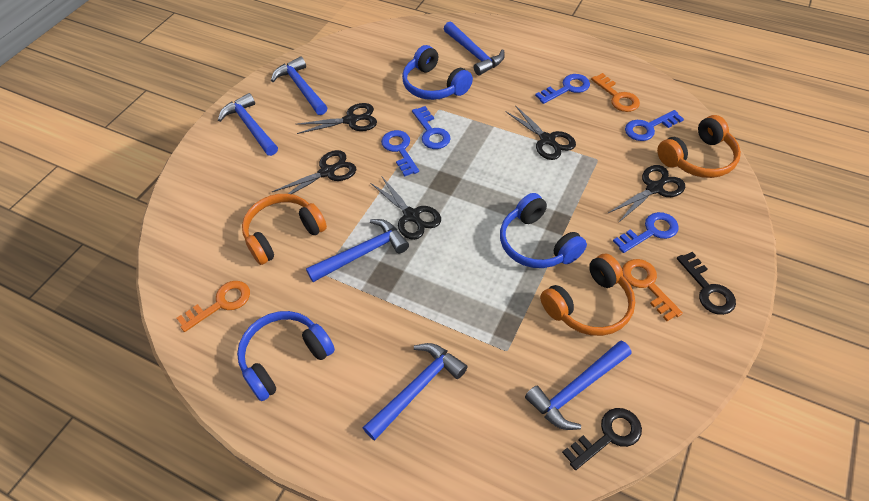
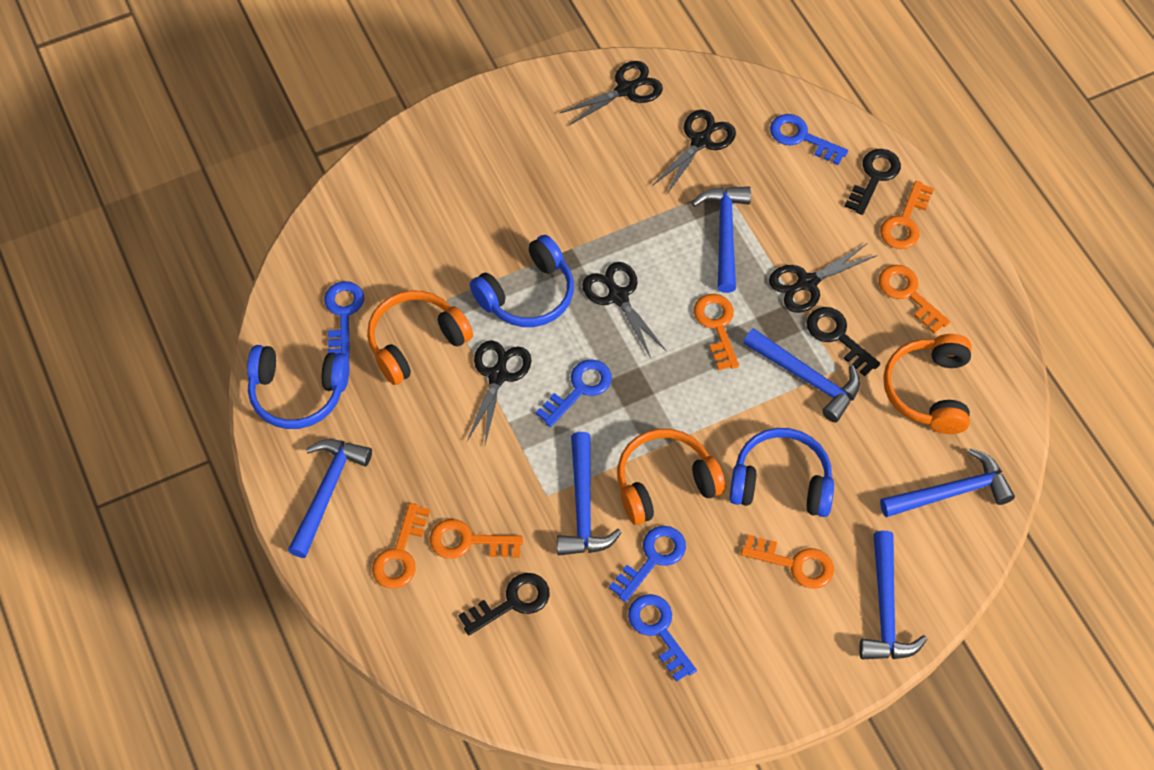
black key: 2 -> 3
orange key: 3 -> 6

